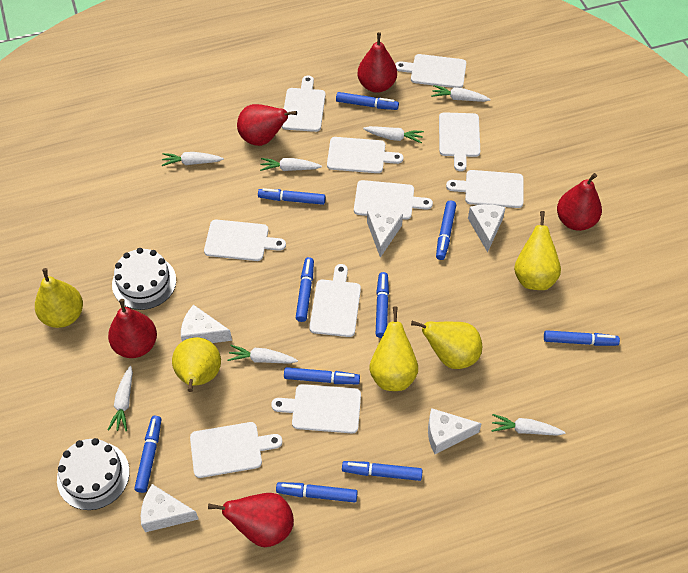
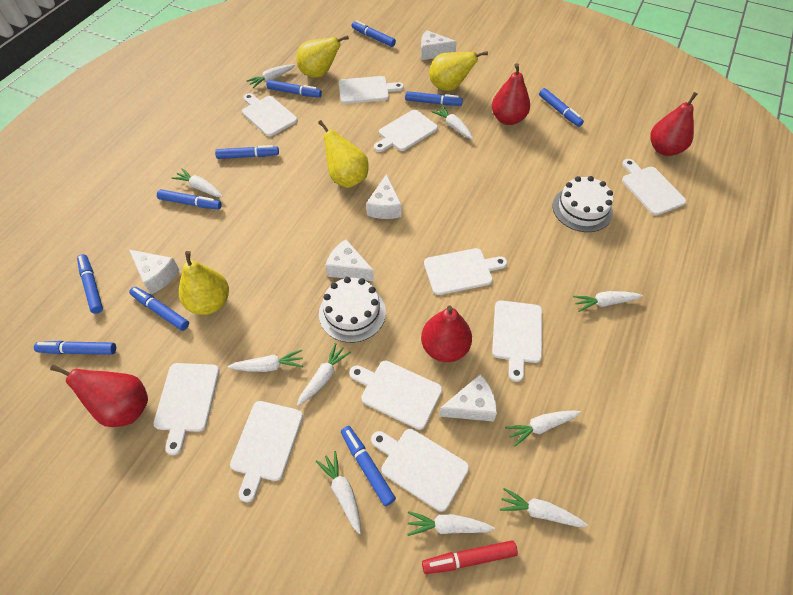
red marker: 0 -> 1
red pear: 5 -> 4
white carrot: 7 -> 10
yellow pear: 5 -> 4

